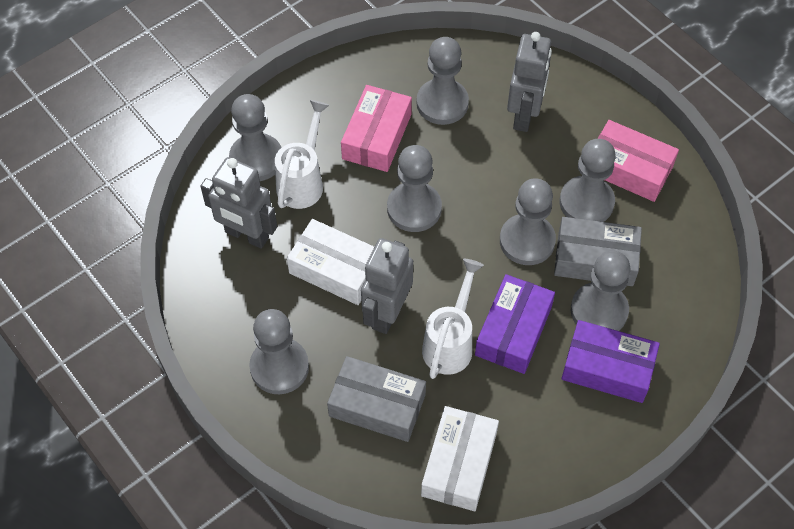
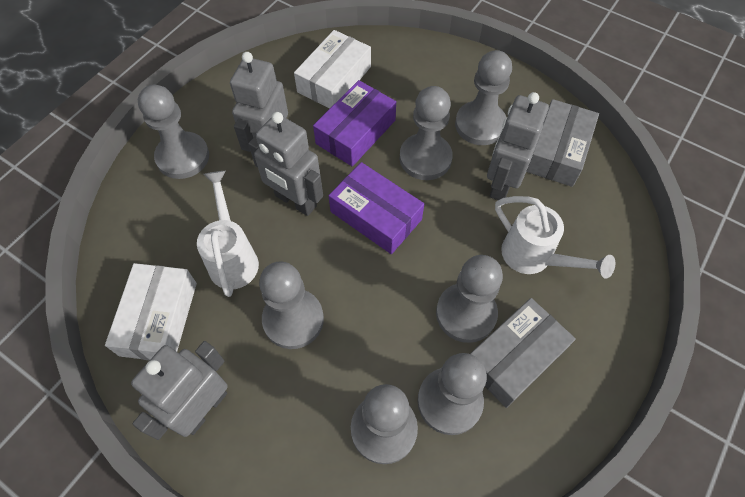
grey robot: 3 -> 4
pink box: 2 -> 0

